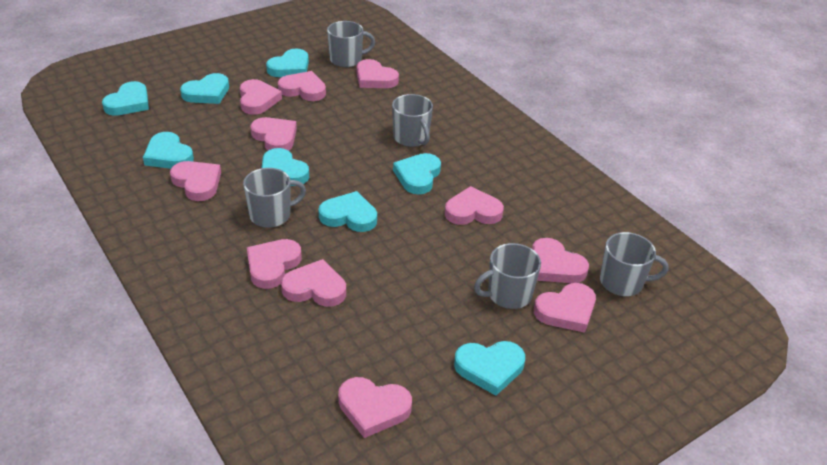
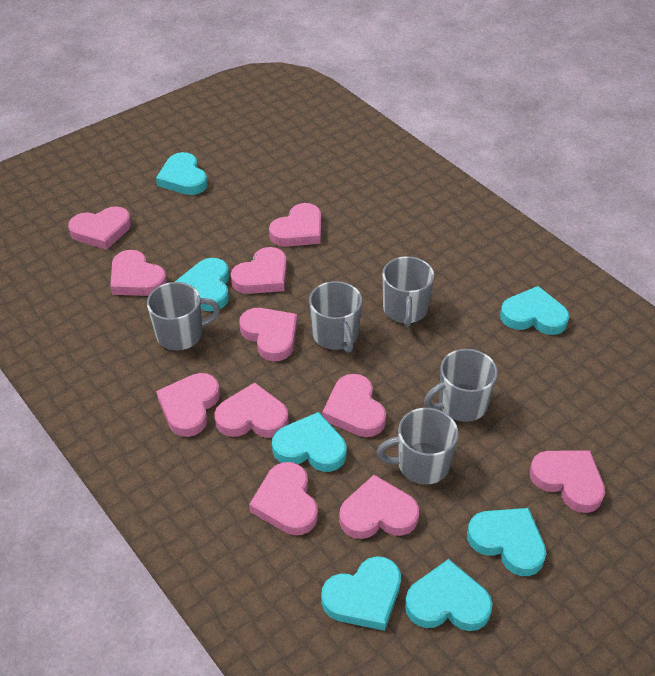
turquoise heart: 8 -> 7

